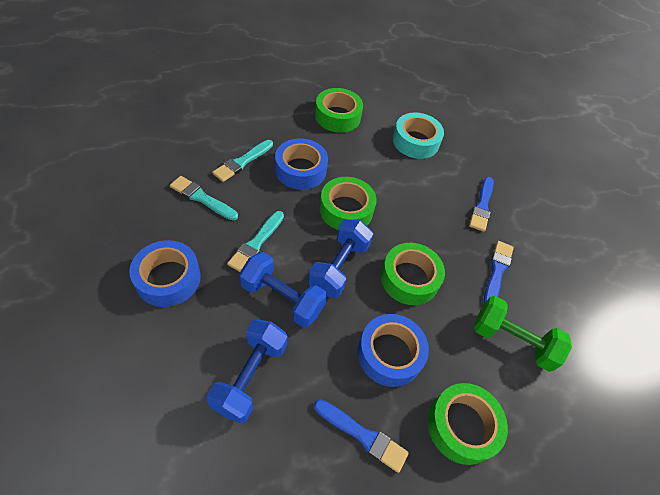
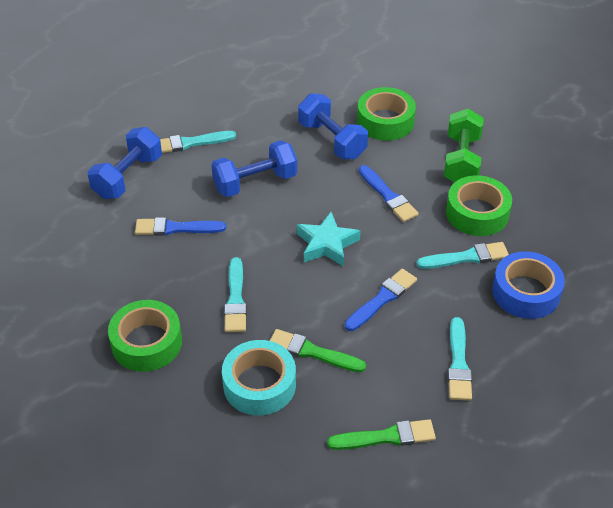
blue tape: 3 -> 1
green brush: 0 -> 2
green tape: 4 -> 3
turquoise brush: 3 -> 4
turquoise star: 0 -> 1

